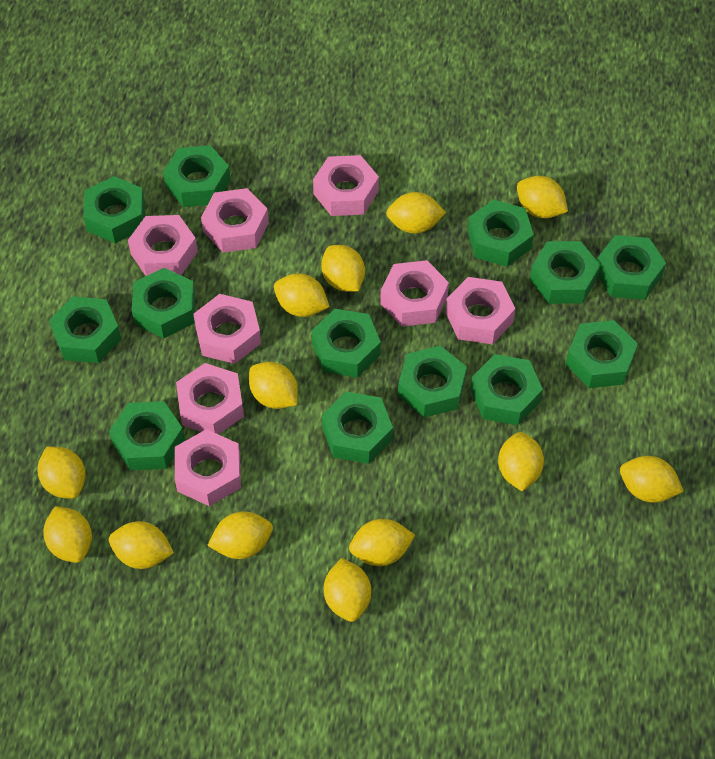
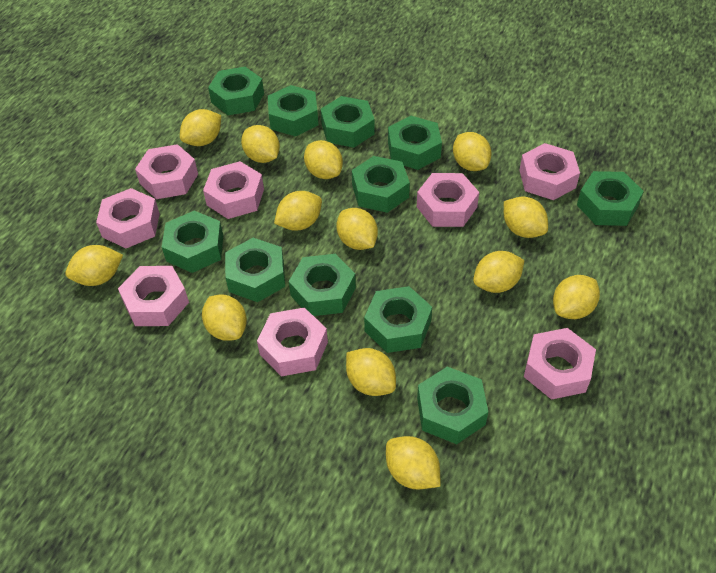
green nut: 13 -> 11

